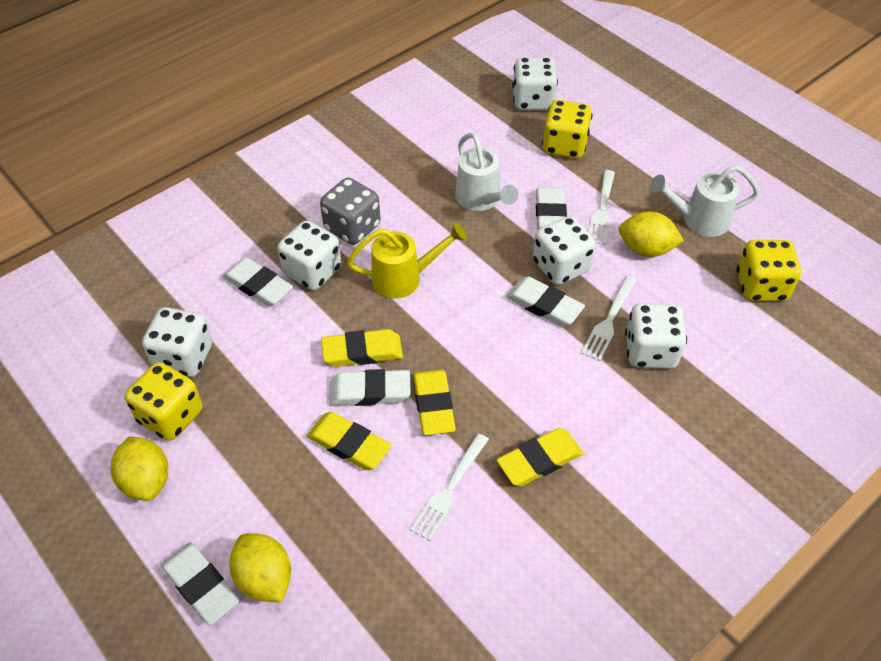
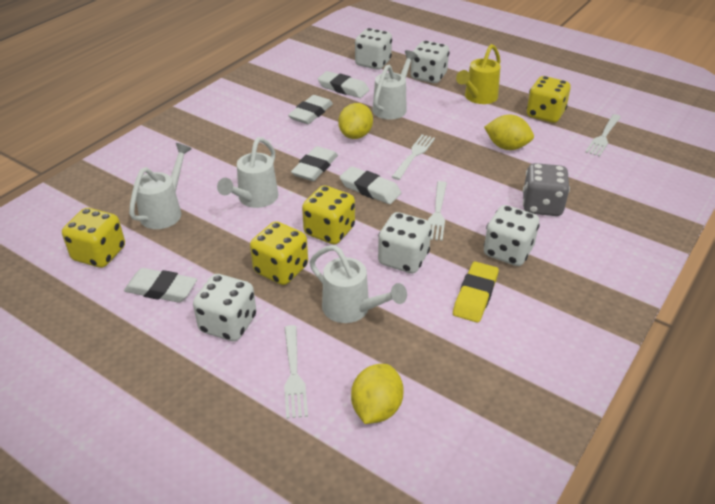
white fork: 3 -> 4
white watering can: 2 -> 4
yellow dice: 3 -> 4
yellow eraser: 4 -> 1

